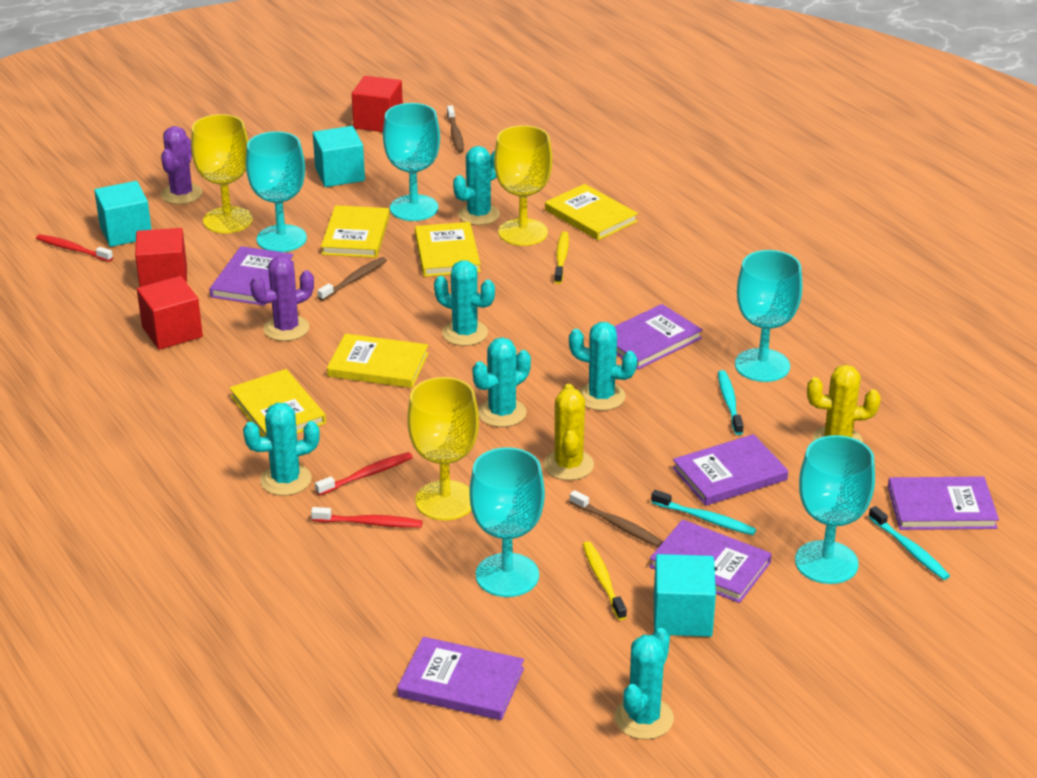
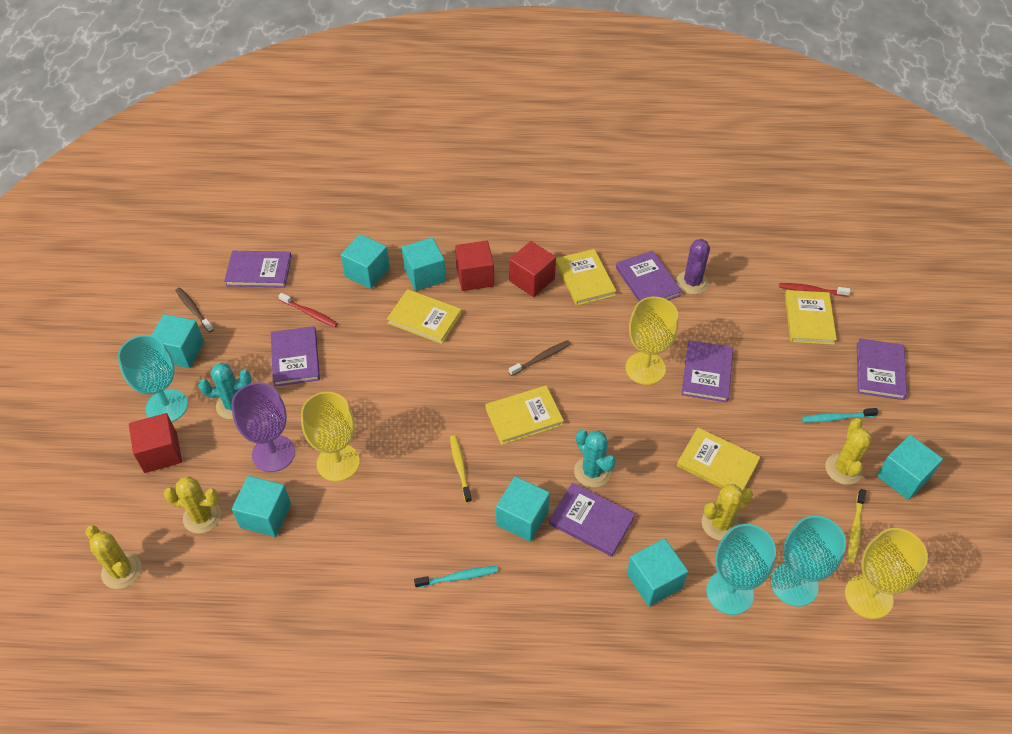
brown toothbrush: 3 -> 2
purple cactus: 2 -> 1
purple goblet: 0 -> 1
red toothbrush: 3 -> 2
turquoise cactus: 6 -> 2
turquoise cube: 3 -> 7
turquoise goblet: 5 -> 3
turquoise toothbrush: 3 -> 2
yellow cactus: 2 -> 4

